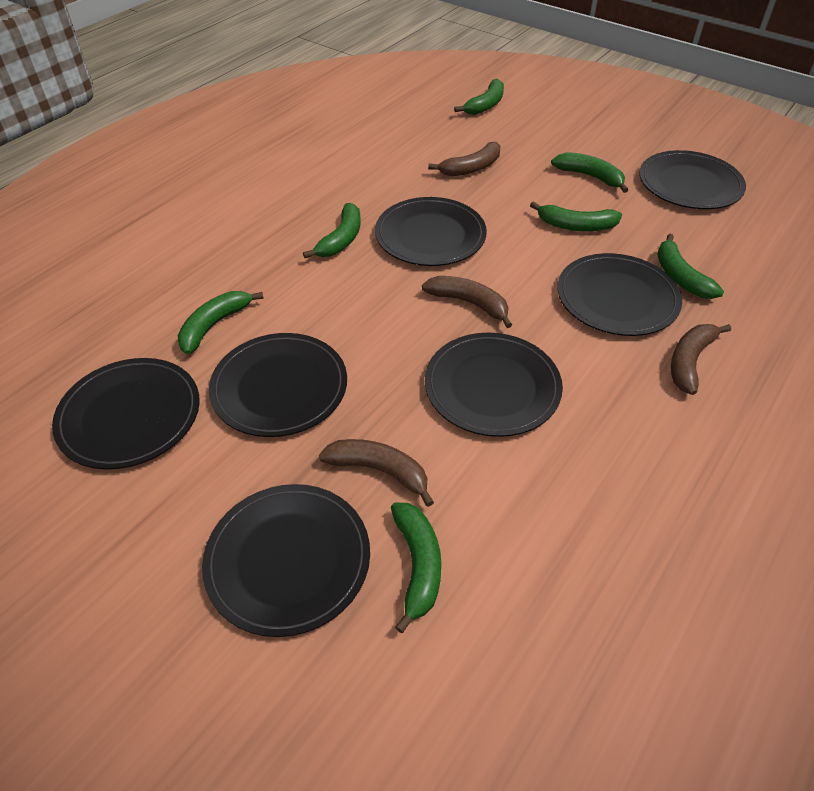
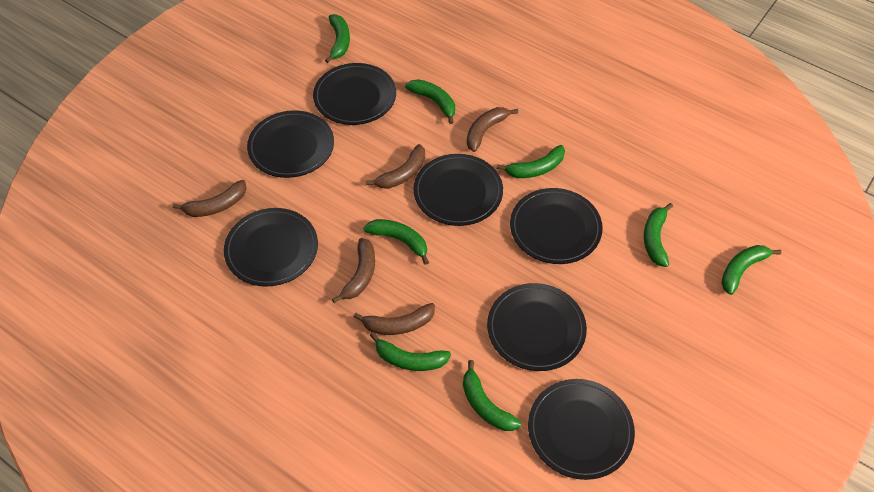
brown banana: 4 -> 5
green banana: 7 -> 8

